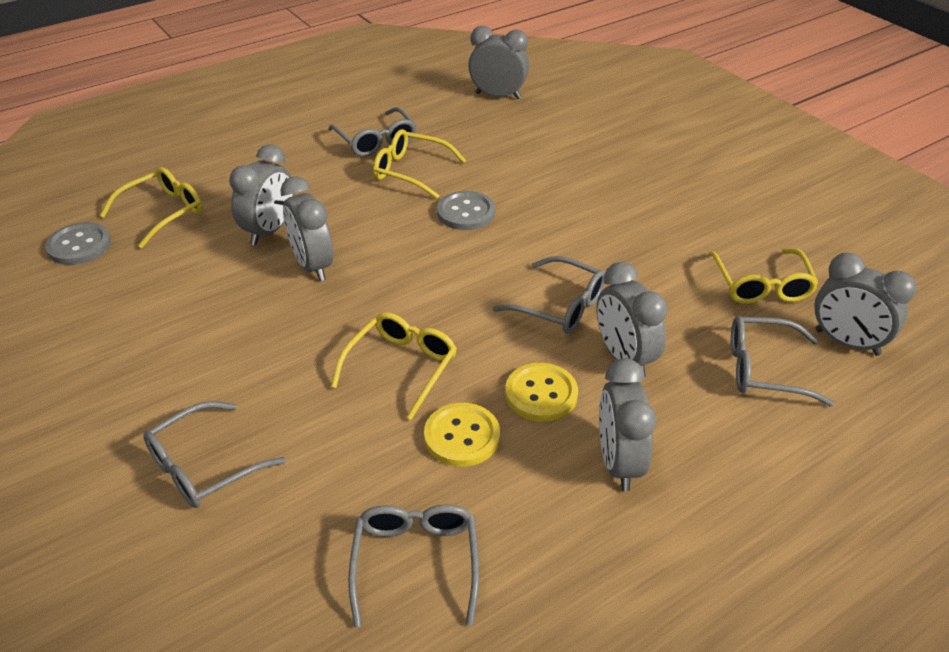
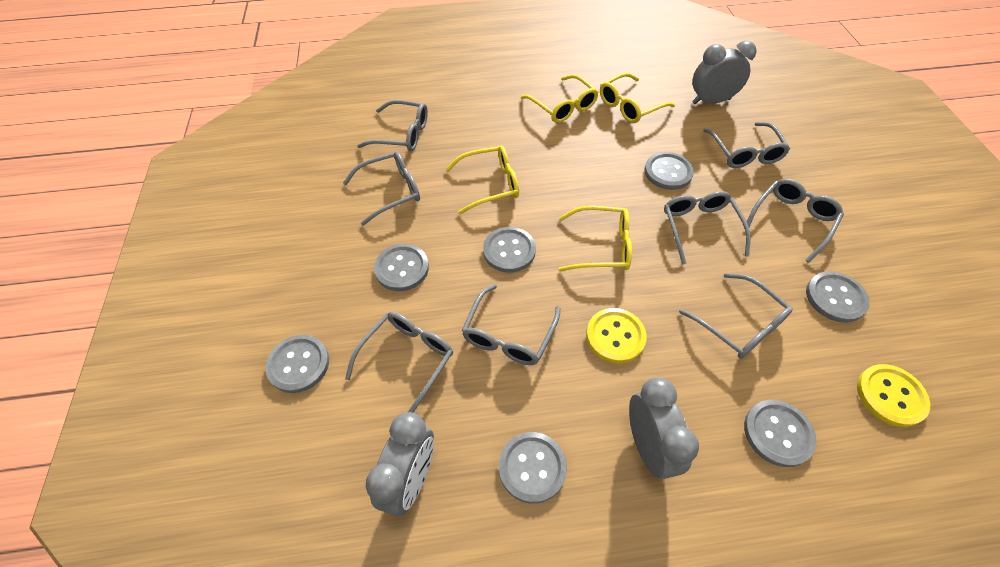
grey button: 2 -> 7
grey clock: 6 -> 3
grey glasses: 5 -> 8

